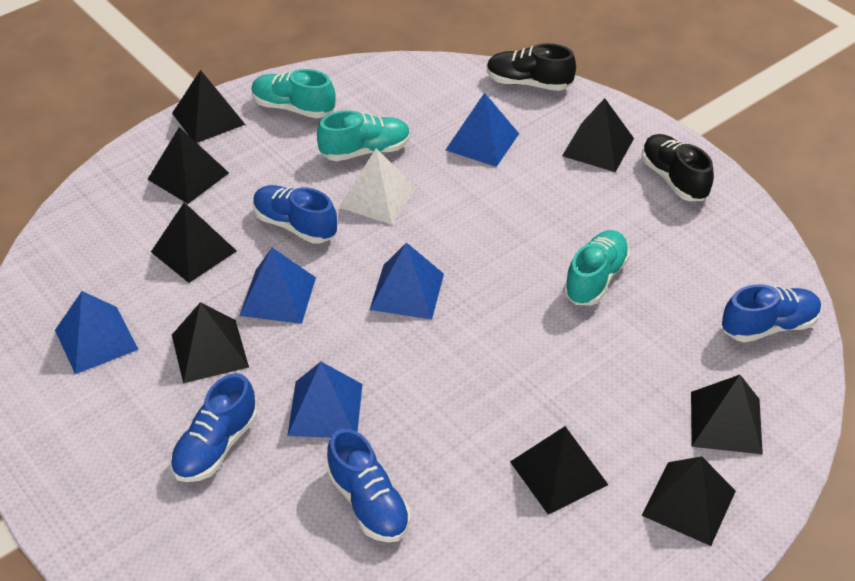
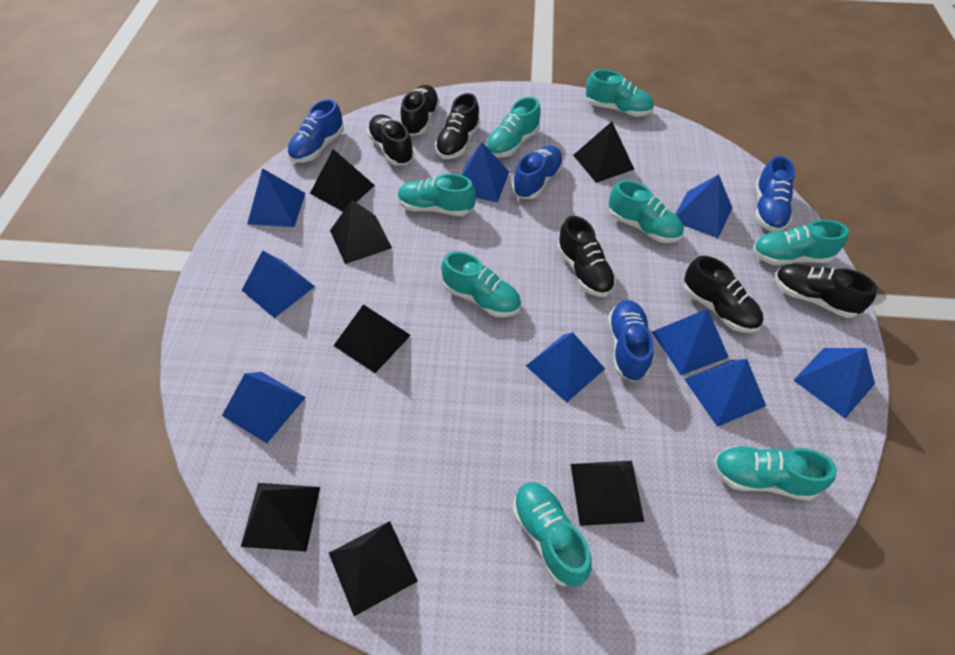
black pyramid: 8 -> 7
black shoe: 2 -> 6
blue pyramid: 5 -> 9
turquoise shoe: 3 -> 8
white pyramid: 1 -> 0

